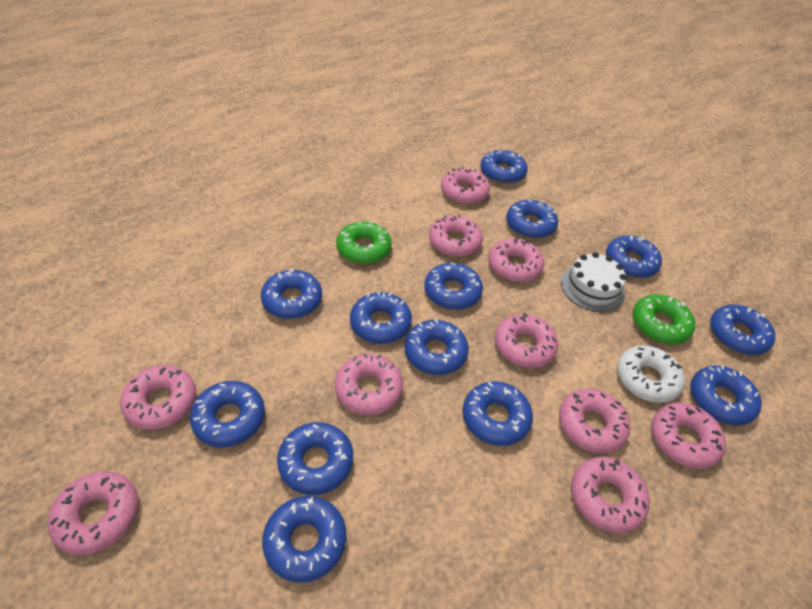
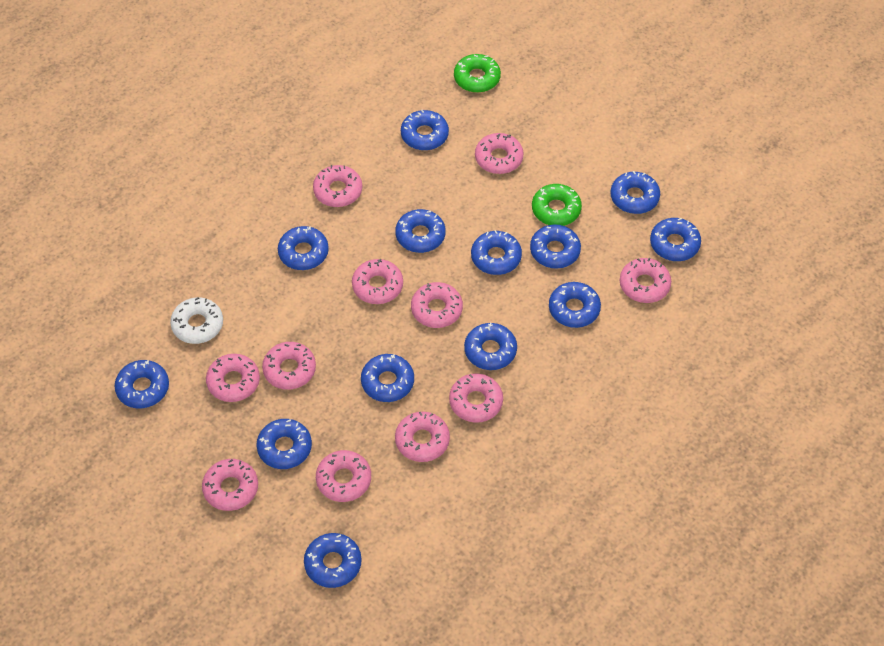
pink donut: 10 -> 11
white cake: 1 -> 0

